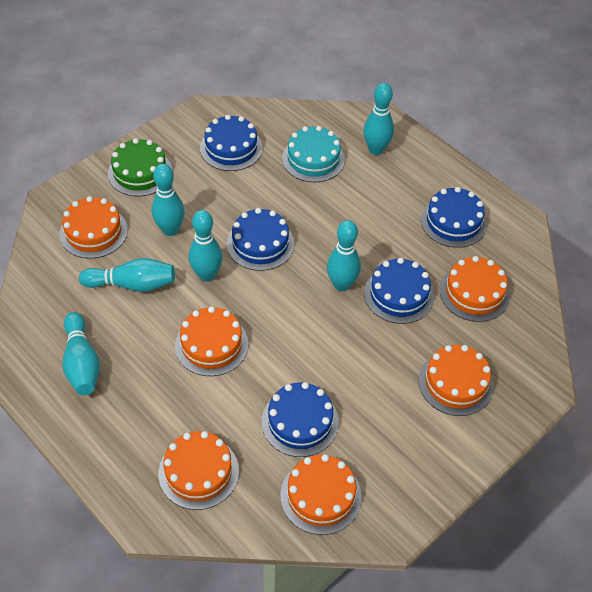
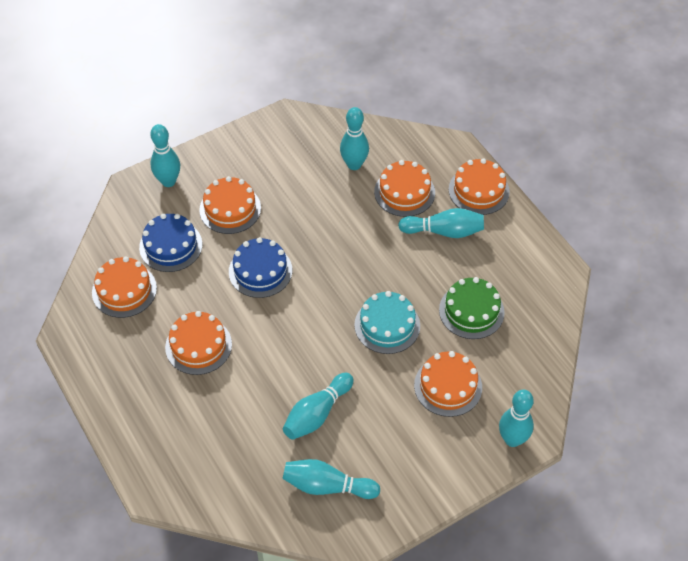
blue cake: 5 -> 2

